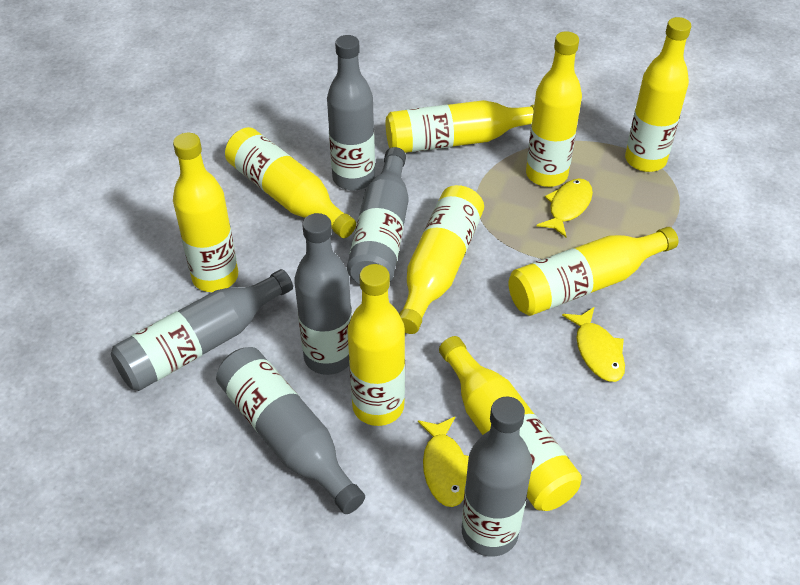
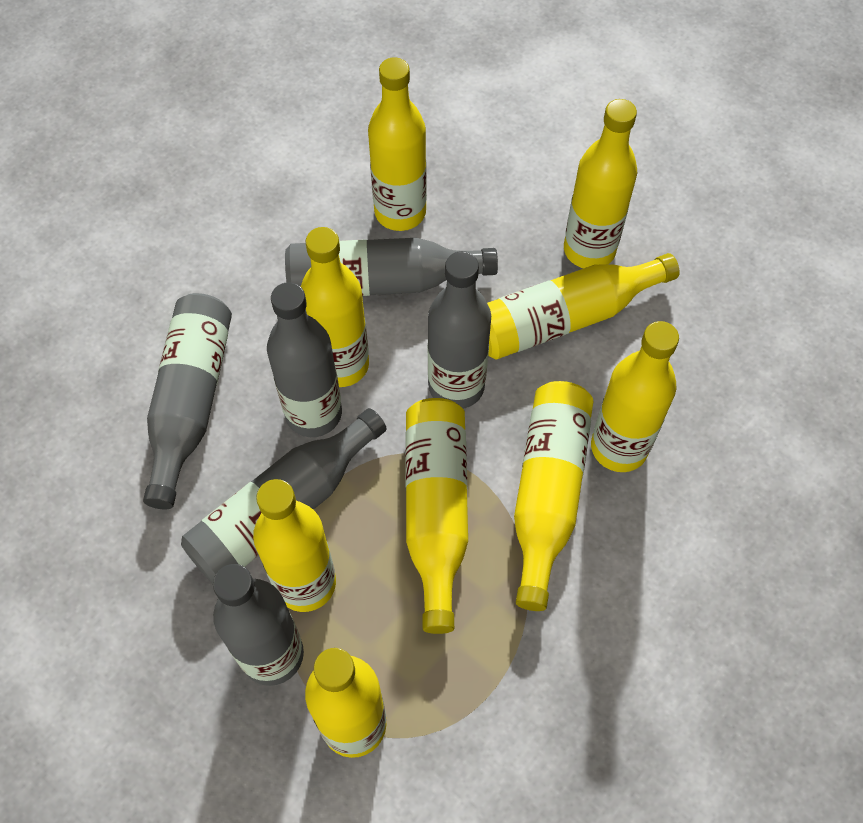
yellow fish: 3 -> 0

